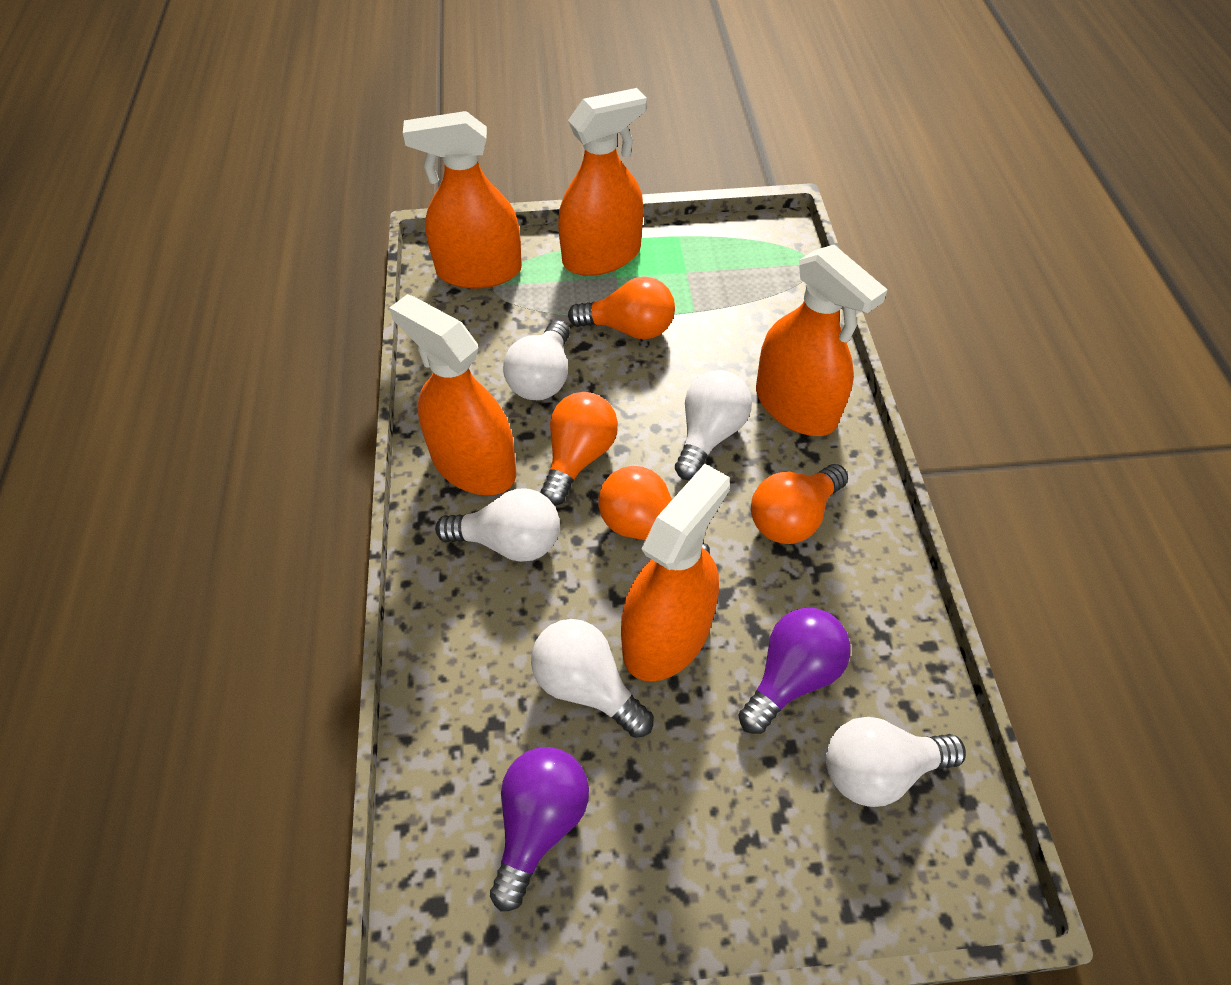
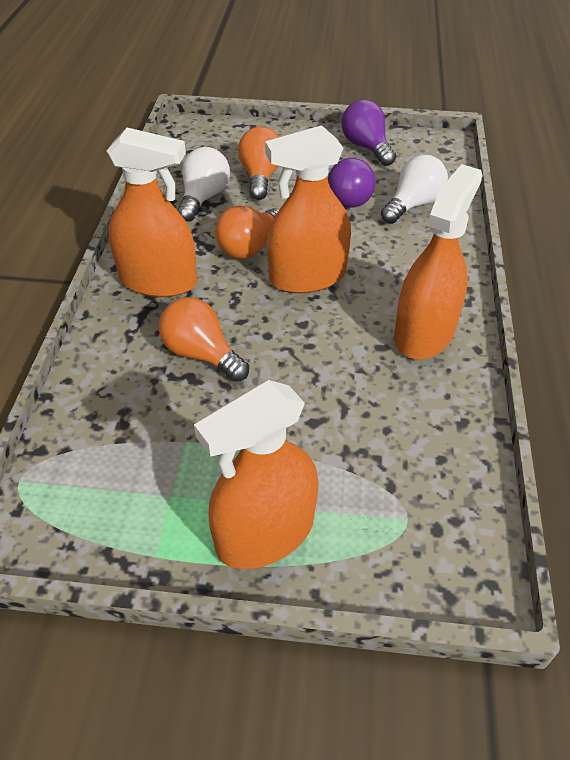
orange light bulb: 4 -> 3
orange spray bottle: 5 -> 4
white light bulb: 5 -> 2

